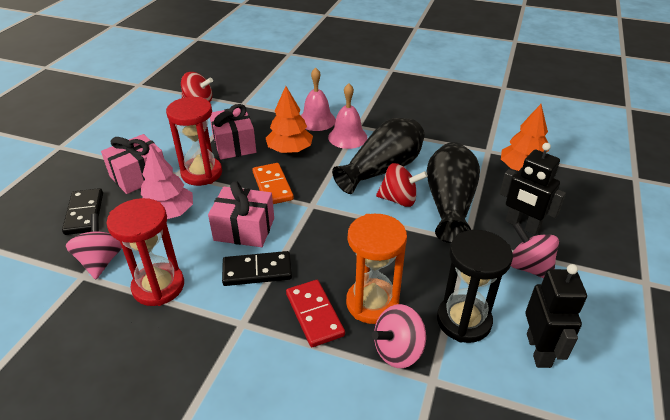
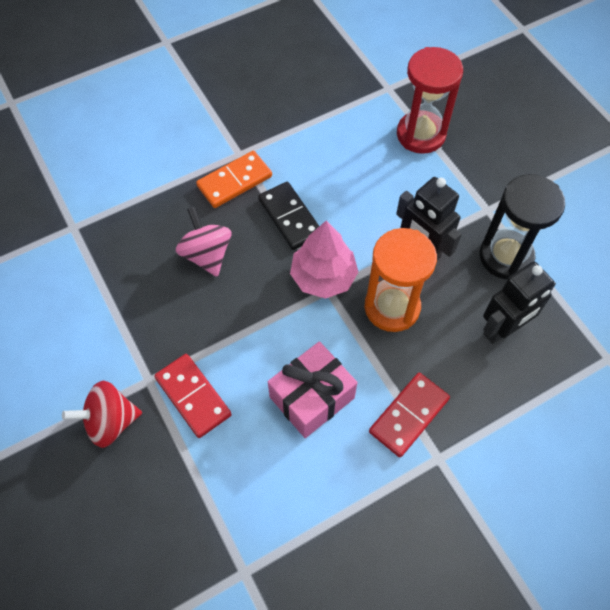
black domino: 2 -> 1
black vase: 2 -> 0
orange tree: 2 -> 0
pink bell: 2 -> 0
pink gift: 3 -> 1
pink spinning top: 3 -> 1
red domino: 1 -> 2
red hourglass: 2 -> 1
red spinning top: 2 -> 1

